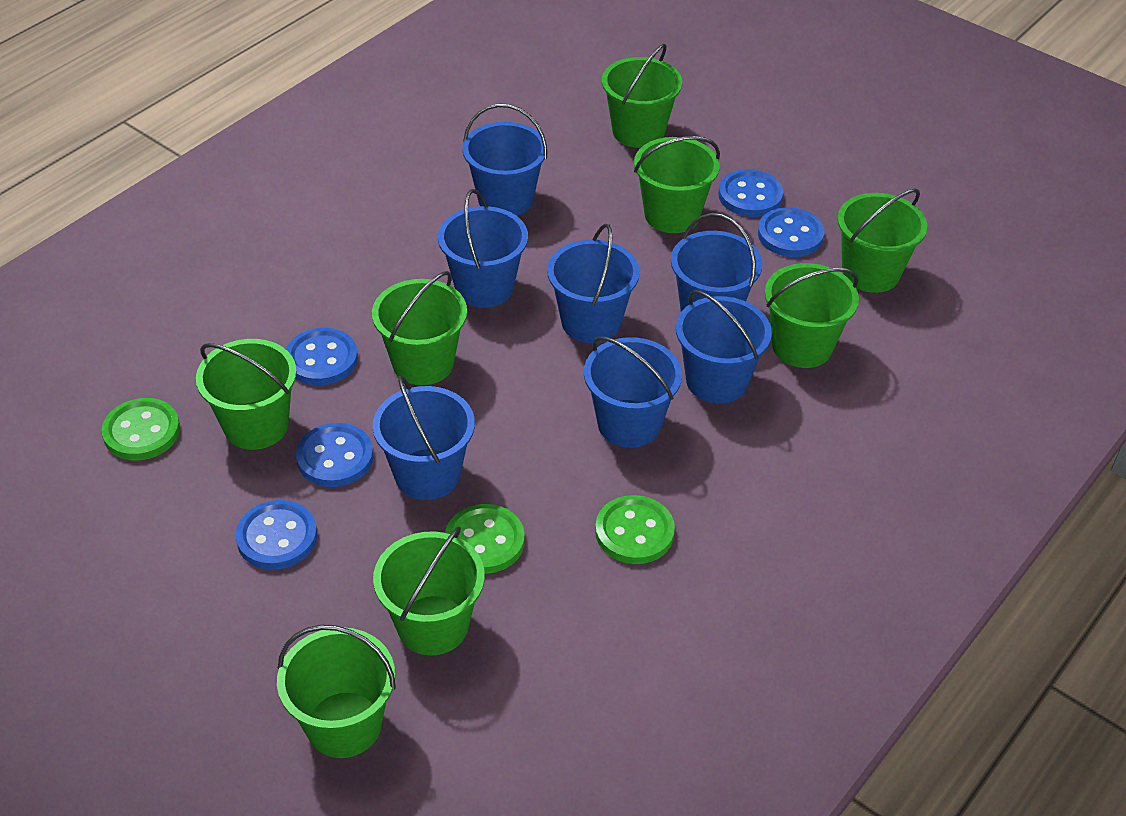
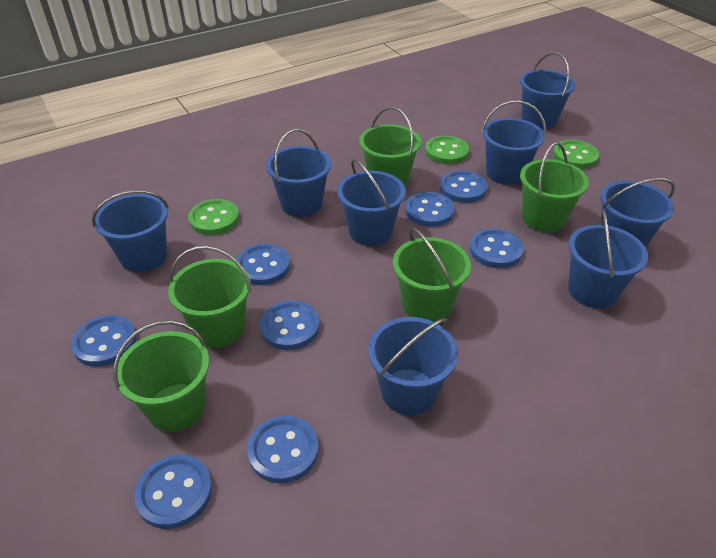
blue bucket: 7 -> 8
blue button: 5 -> 8
green bucket: 8 -> 5

